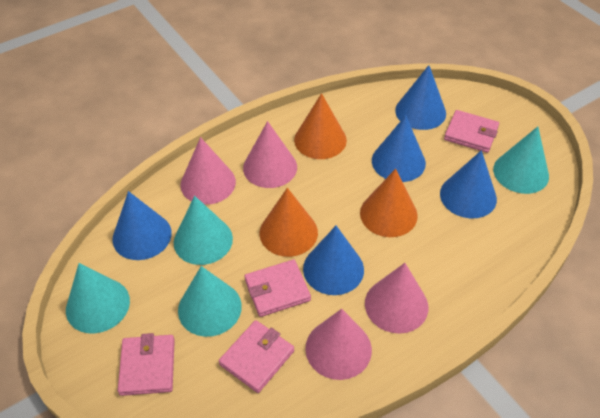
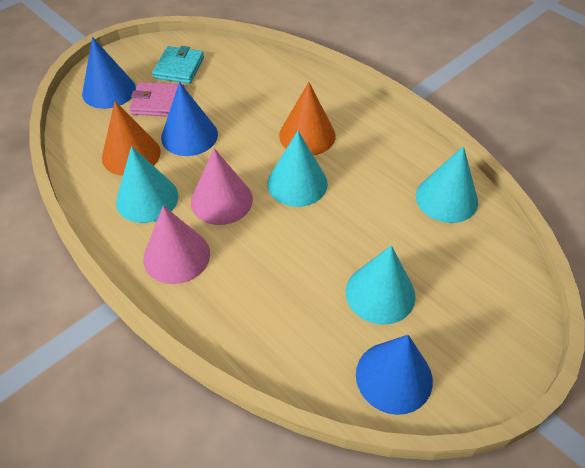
blue cone: 5 -> 3
orange cone: 3 -> 2
pink cone: 4 -> 2
pink wallet: 4 -> 1
turquoise wallet: 0 -> 1

